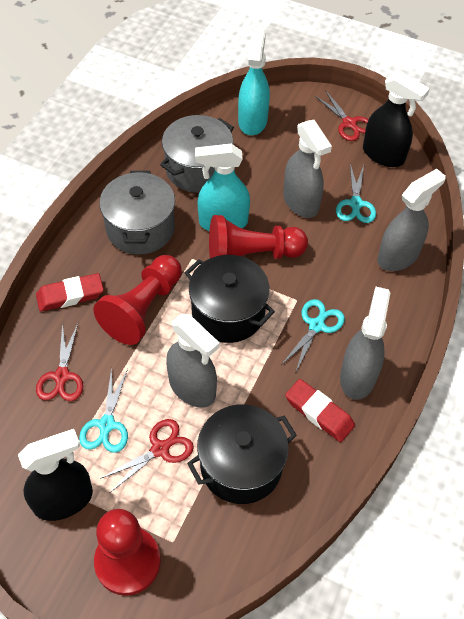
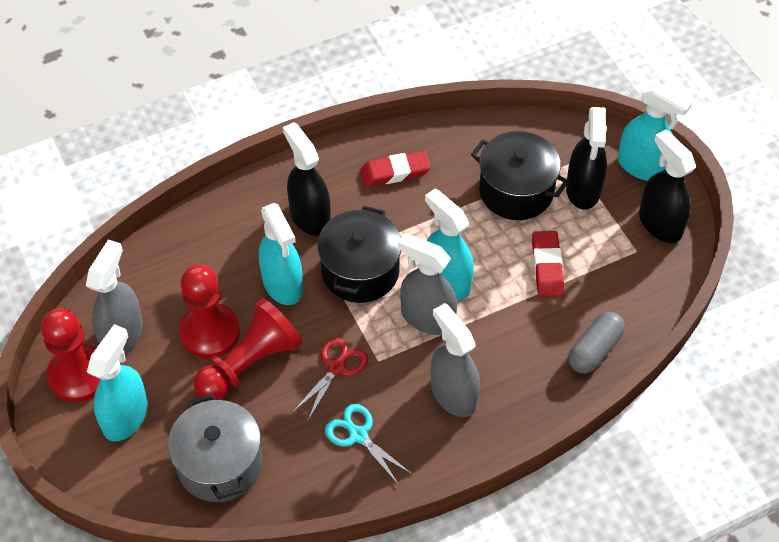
black spray bottle: 2 -> 3
grey capsule: 0 -> 1
grey pot: 2 -> 1
grey spray bottle: 4 -> 3
red scissors: 3 -> 1
turquoise scissors: 3 -> 1
turquoise spray bottle: 2 -> 4

